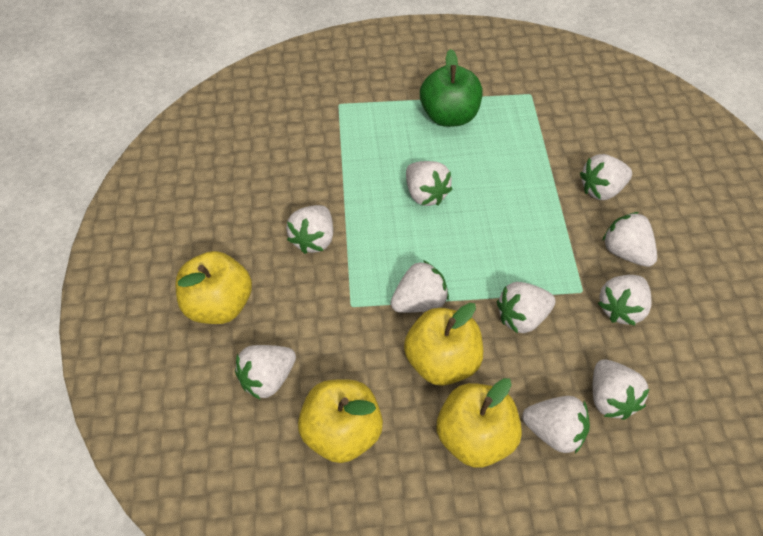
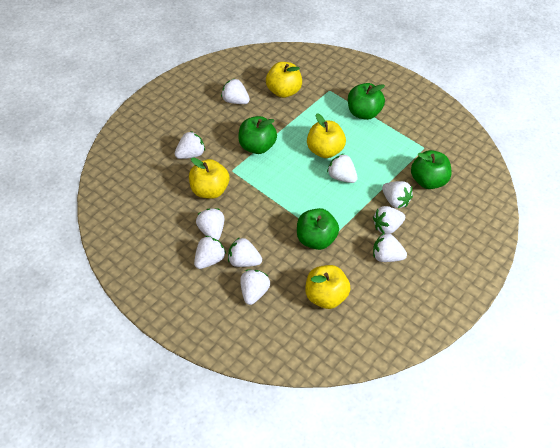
green apple: 1 -> 4

